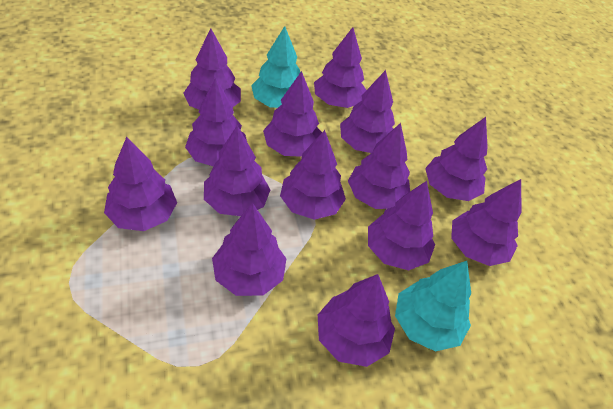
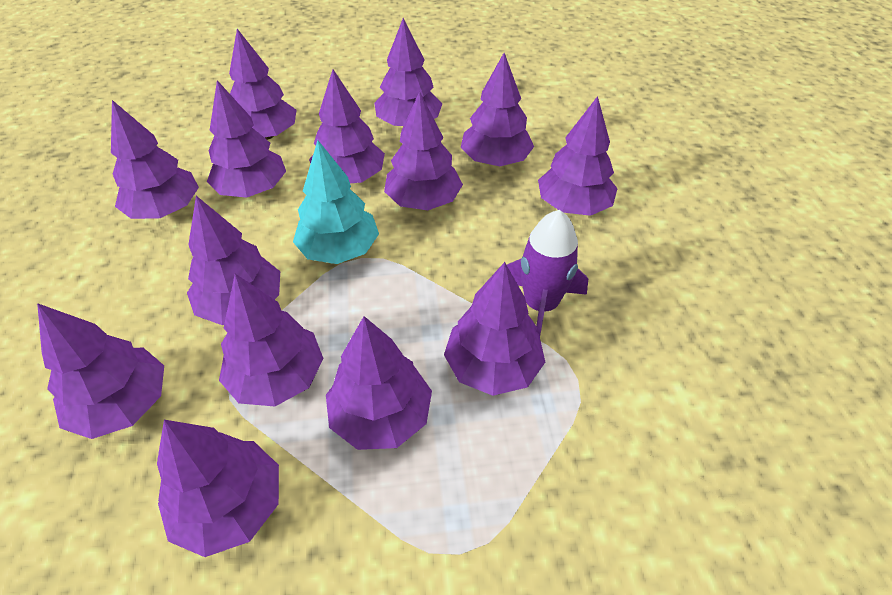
purple rocket: 0 -> 1
turquoise tree: 2 -> 1

